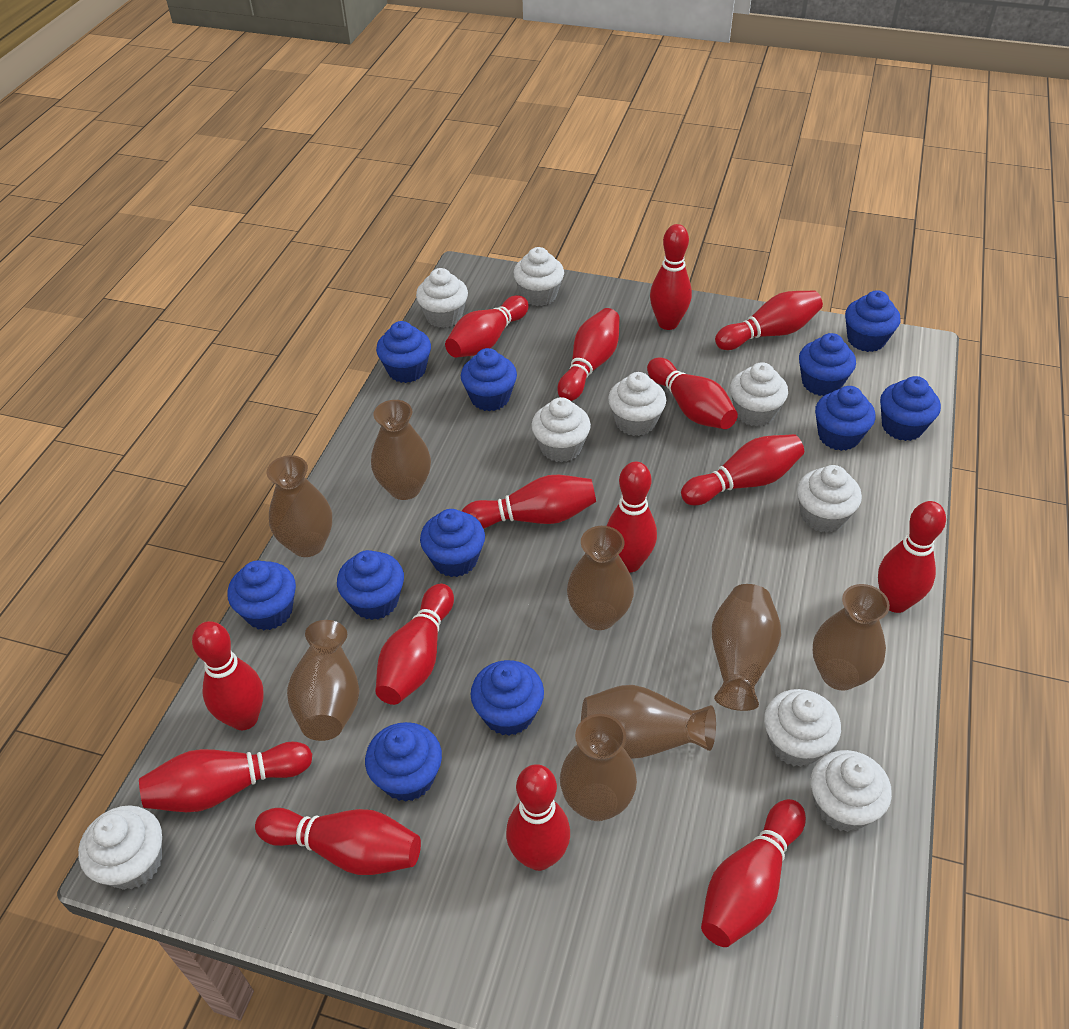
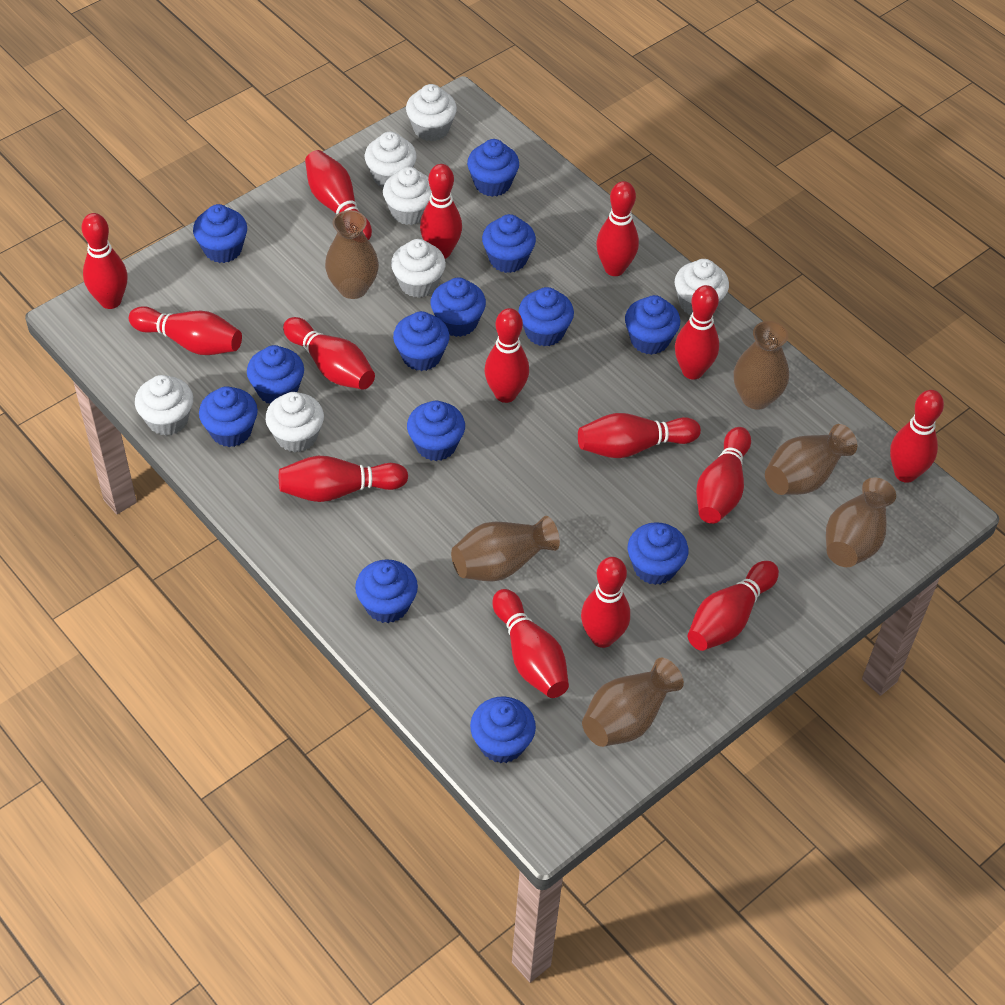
blue cupcake: 11 -> 13
brown vase: 8 -> 6
white cupcake: 9 -> 7

